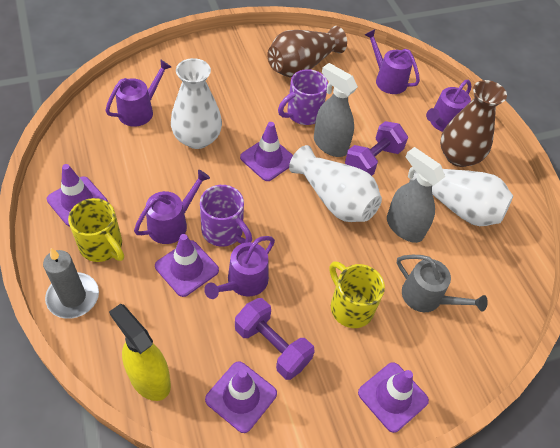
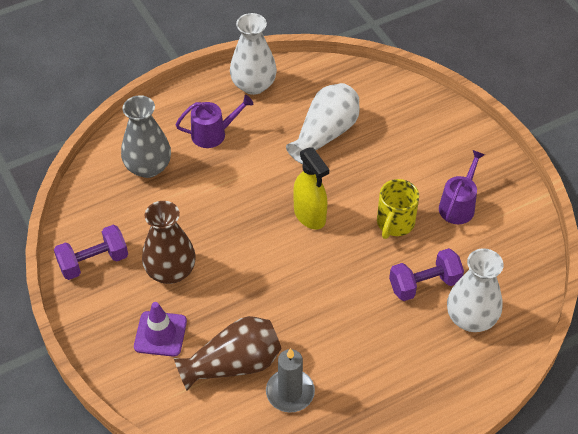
grey spray bottle: 2 -> 0
grey vase: 0 -> 1
grey watering can: 1 -> 0
purple mug: 2 -> 0
purple traffic cone: 5 -> 1
purple watering can: 5 -> 2
yellow mug: 2 -> 1

